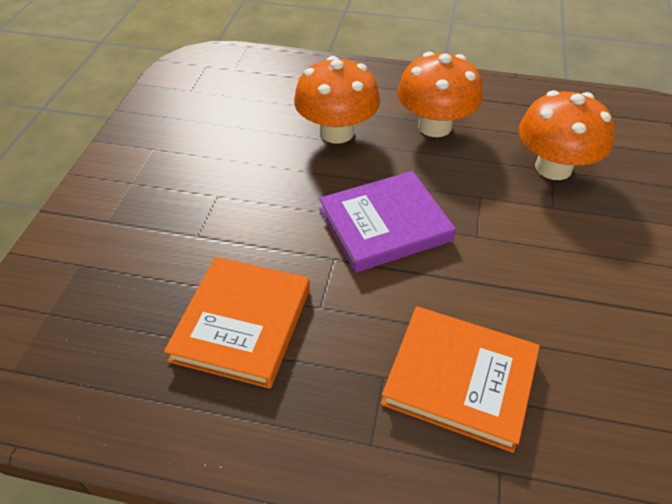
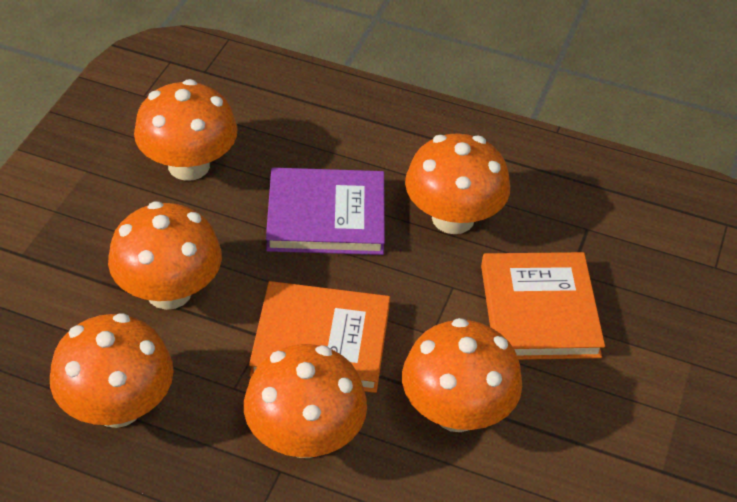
orange mushroom: 3 -> 6

